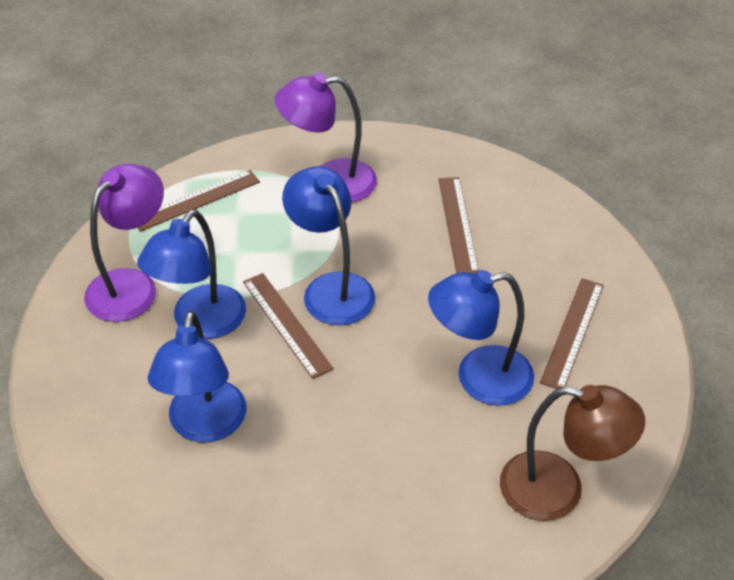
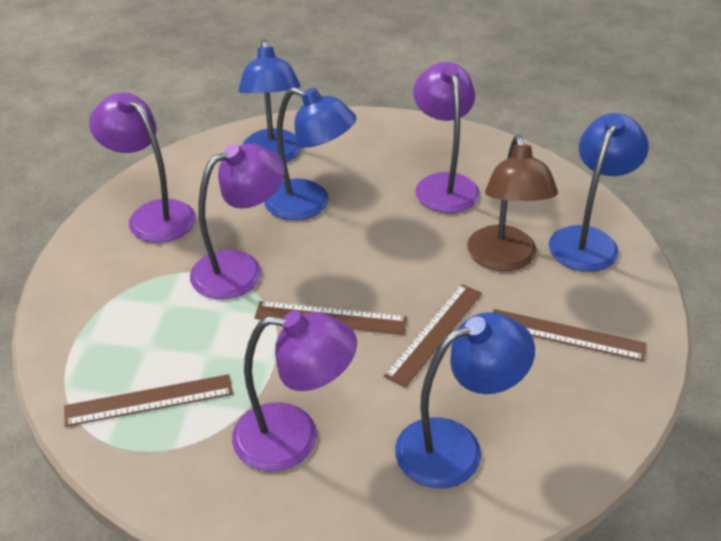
purple lamp: 2 -> 4

